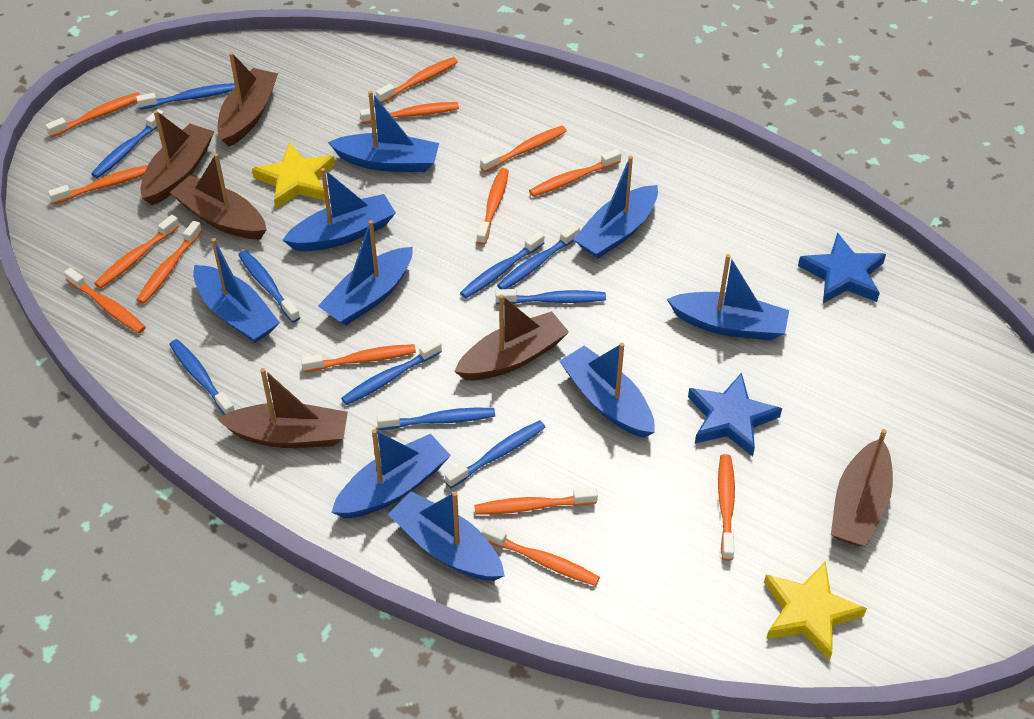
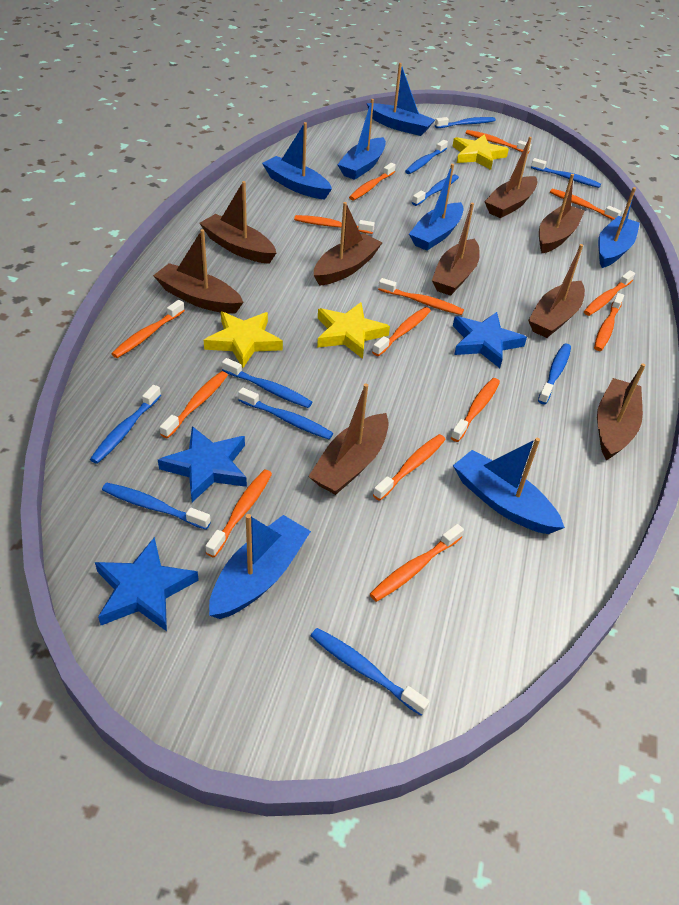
blue boat: 9 -> 7
blue star: 2 -> 3
brown boat: 6 -> 9
yellow star: 2 -> 3

